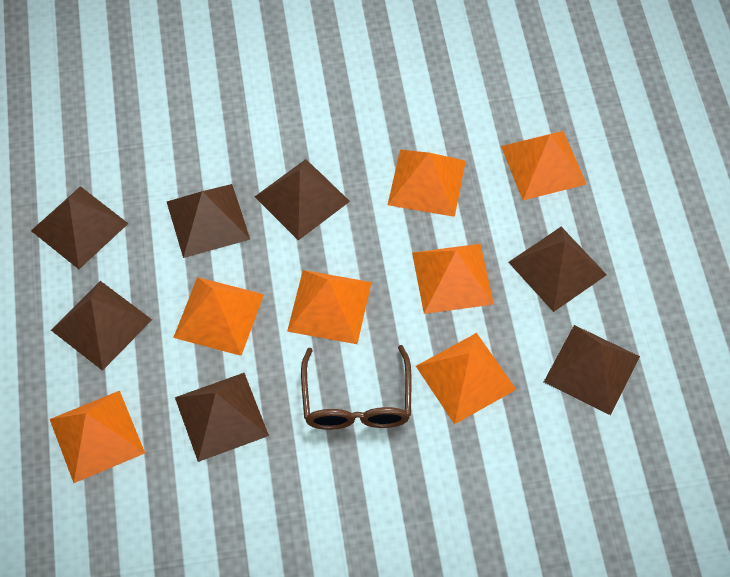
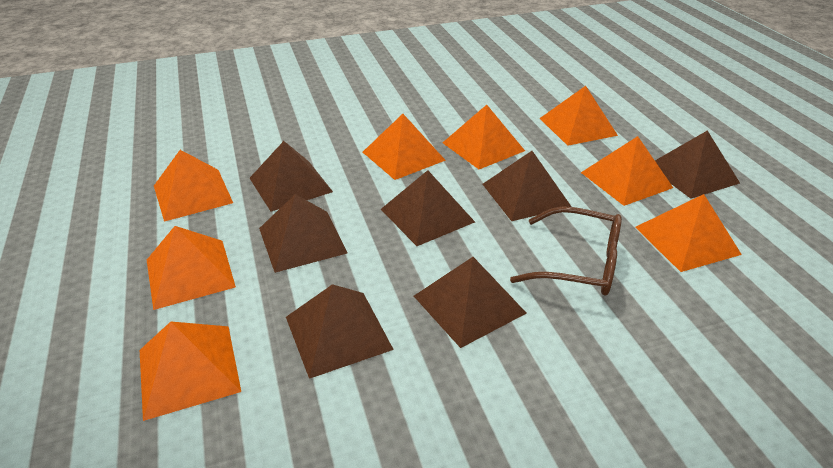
orange pyramid: 7 -> 8

